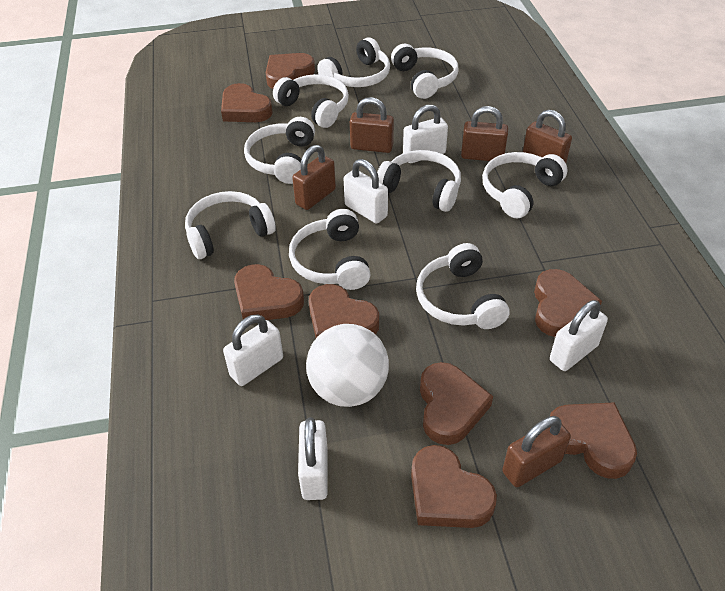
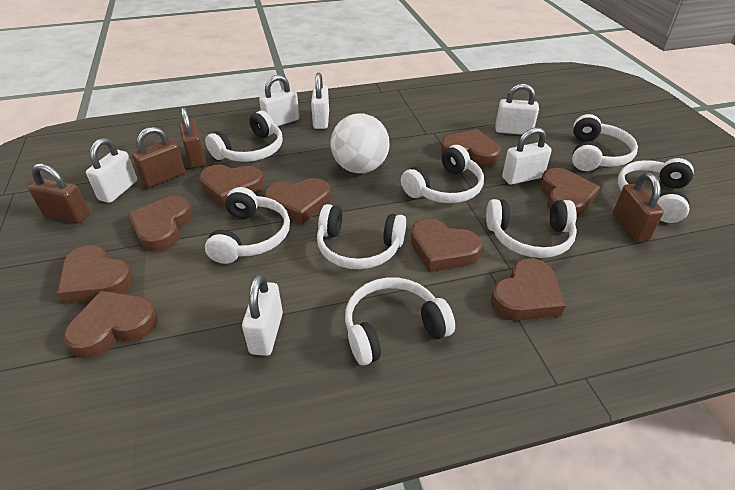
brown heart: 8 -> 9
brown padlock: 5 -> 4
white headphones: 9 -> 8
white padlock: 5 -> 6

